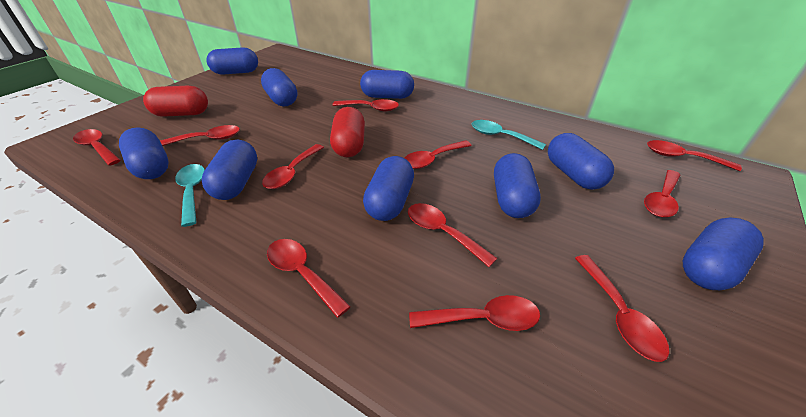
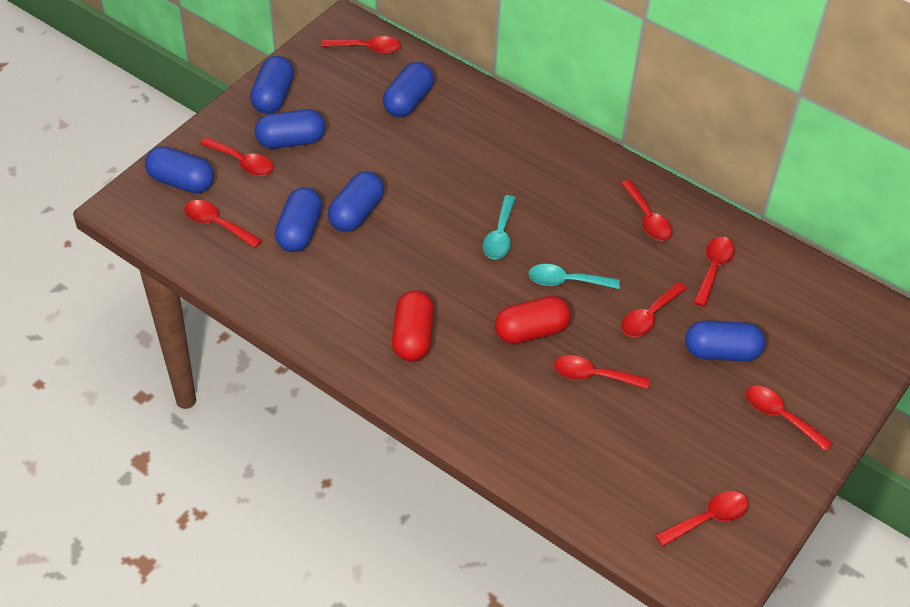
blue capsule: 9 -> 7
red spoon: 11 -> 9

